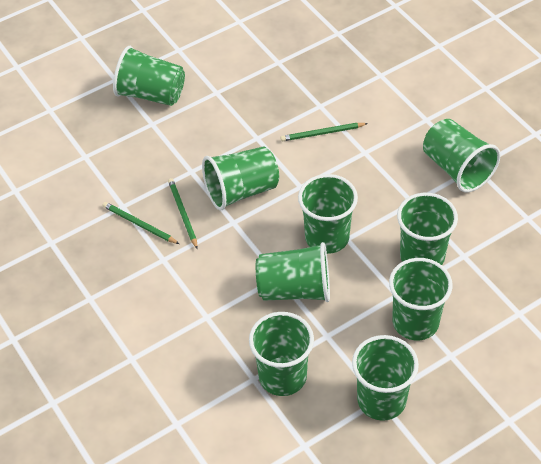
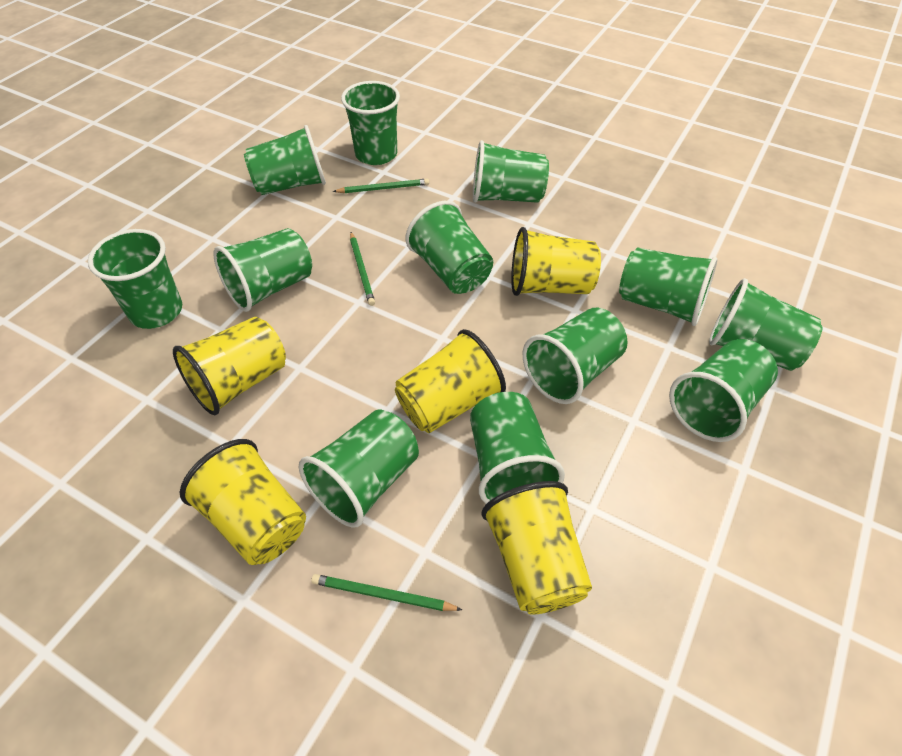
green cup: 9 -> 12
yellow cup: 0 -> 5

